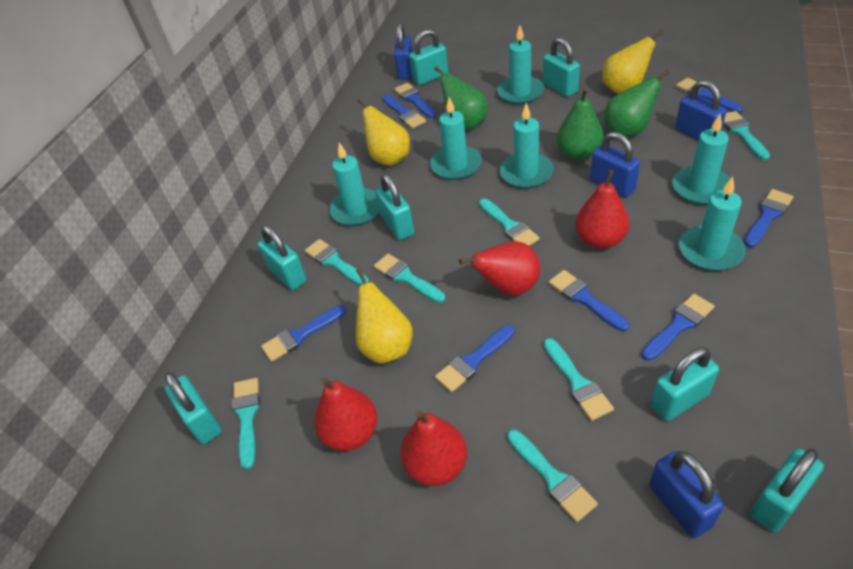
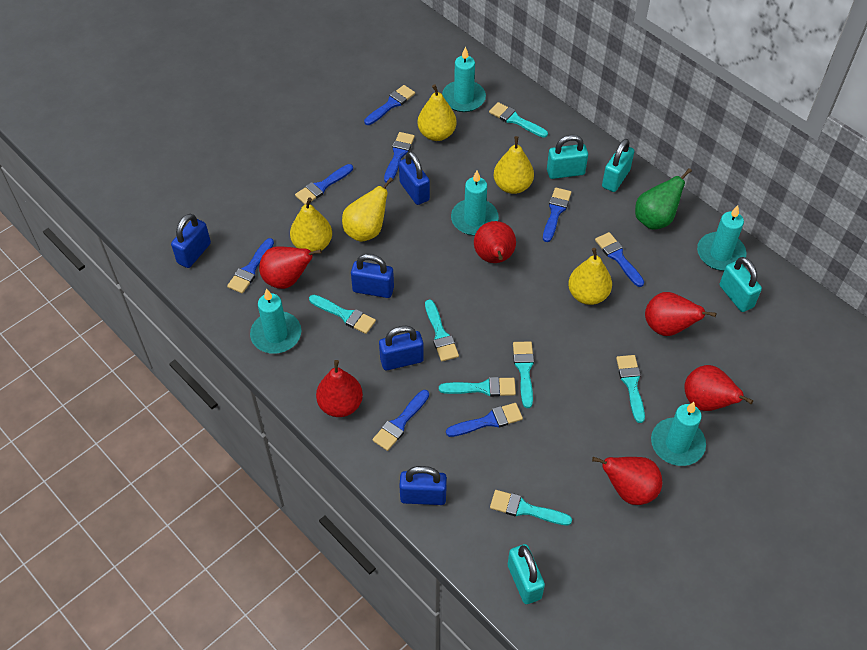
blue padlock: 4 -> 5
green pear: 3 -> 1
red pear: 4 -> 6
turquoise candle: 6 -> 5
turquoise padlock: 7 -> 4
yellow pear: 3 -> 5

